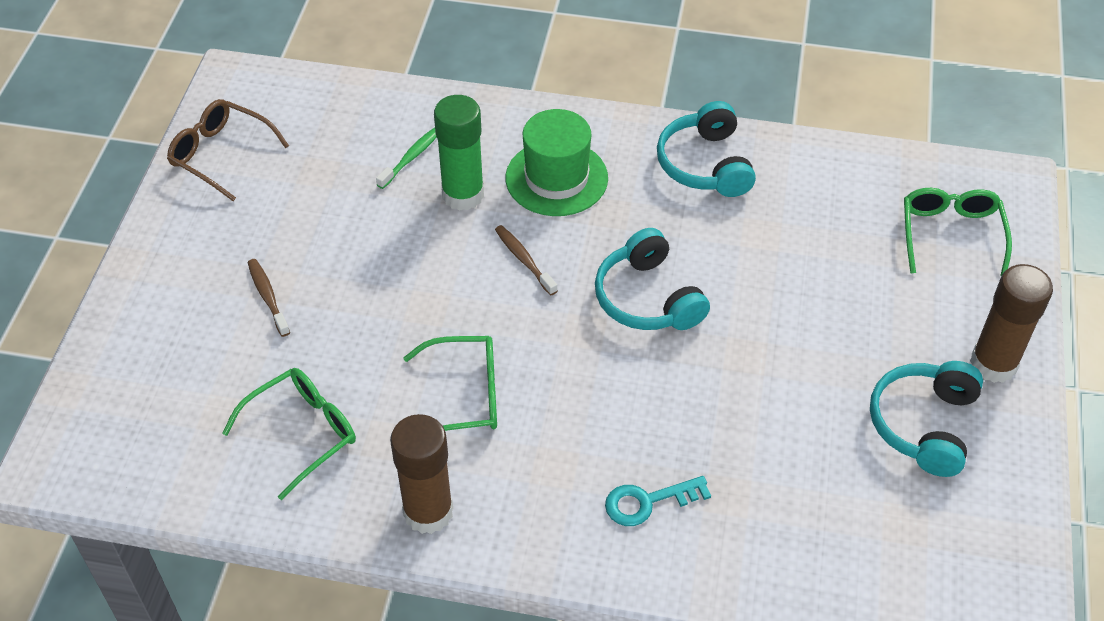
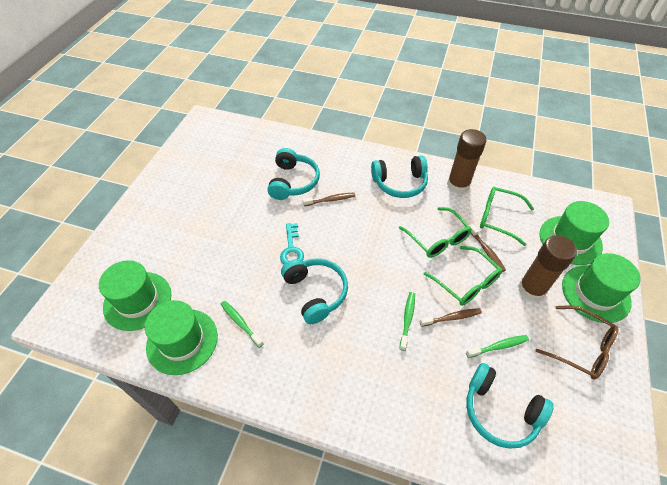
brown toothbrush: 2 -> 3
green glue stick: 1 -> 0
green hat: 1 -> 4
green toothbrush: 1 -> 3
turquoise headphones: 3 -> 4

